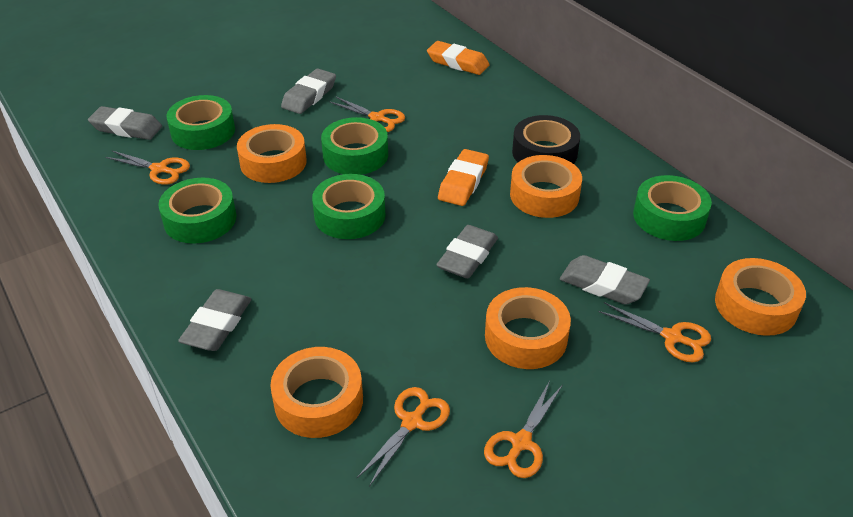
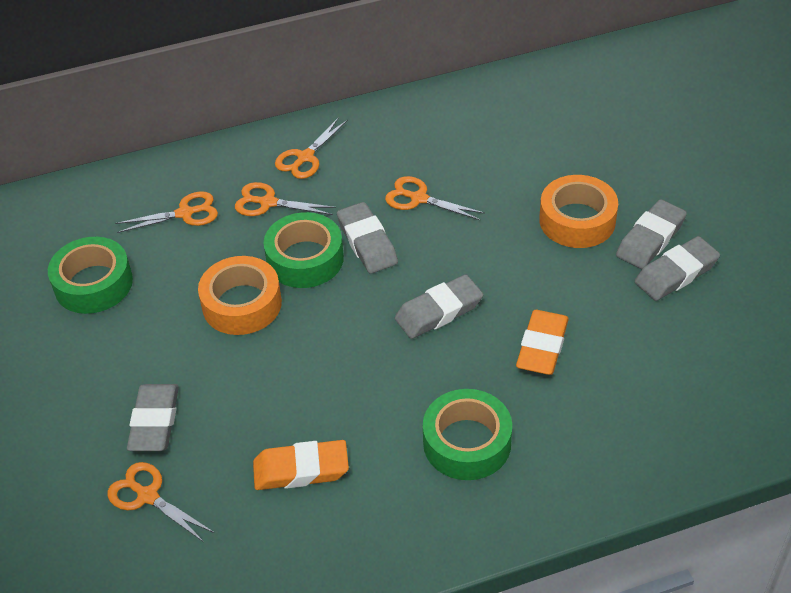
black tape: 1 -> 0
green tape: 5 -> 3
orange tape: 5 -> 2

